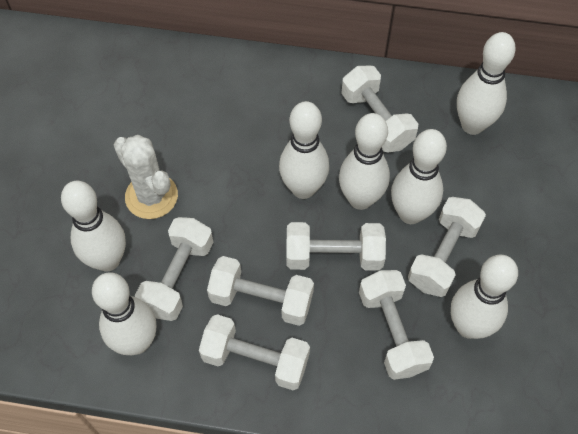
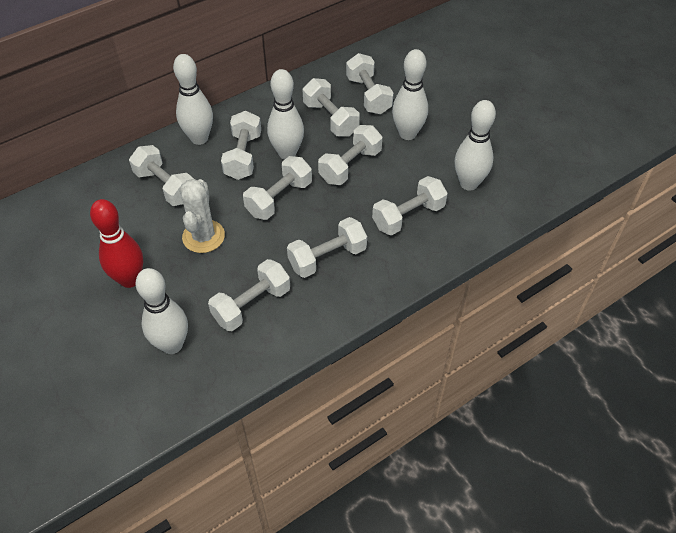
red bowling pin: 0 -> 1
white bowling pin: 7 -> 5
white dumbbell: 7 -> 9

